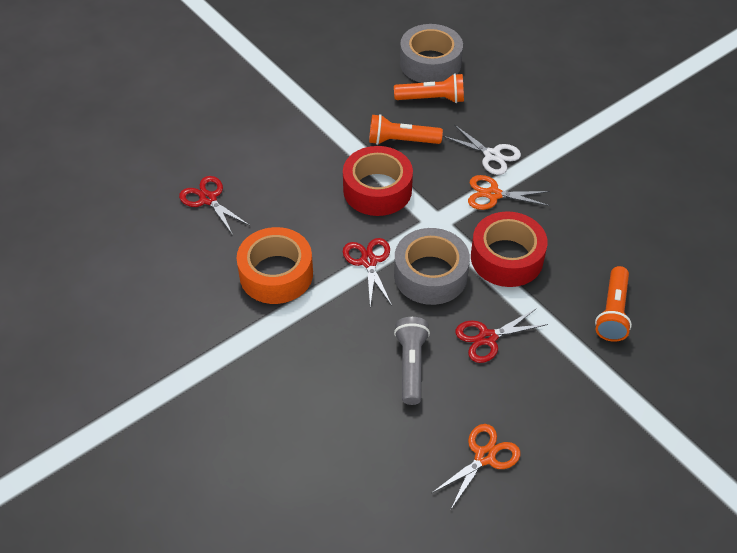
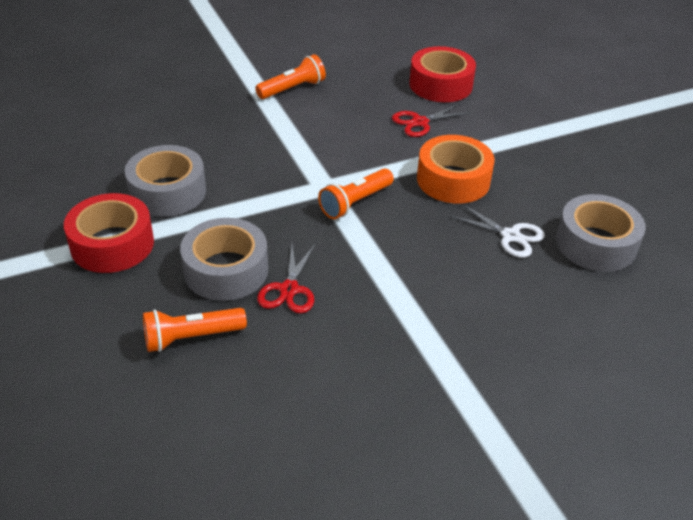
grey flashlight: 1 -> 0
grey tape: 2 -> 3
orange scissors: 2 -> 0
red scissors: 3 -> 2

